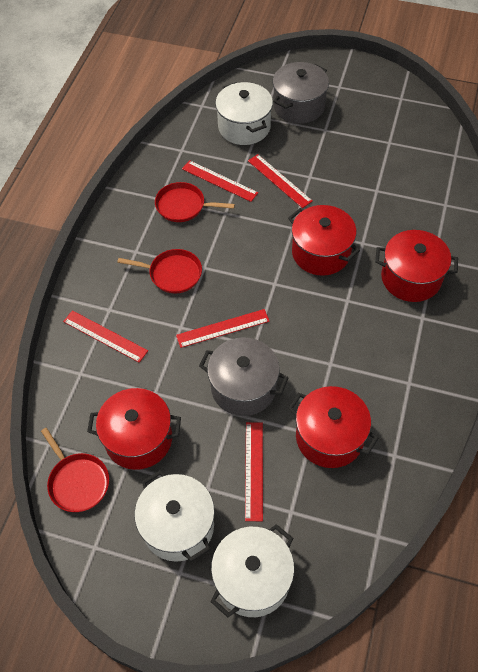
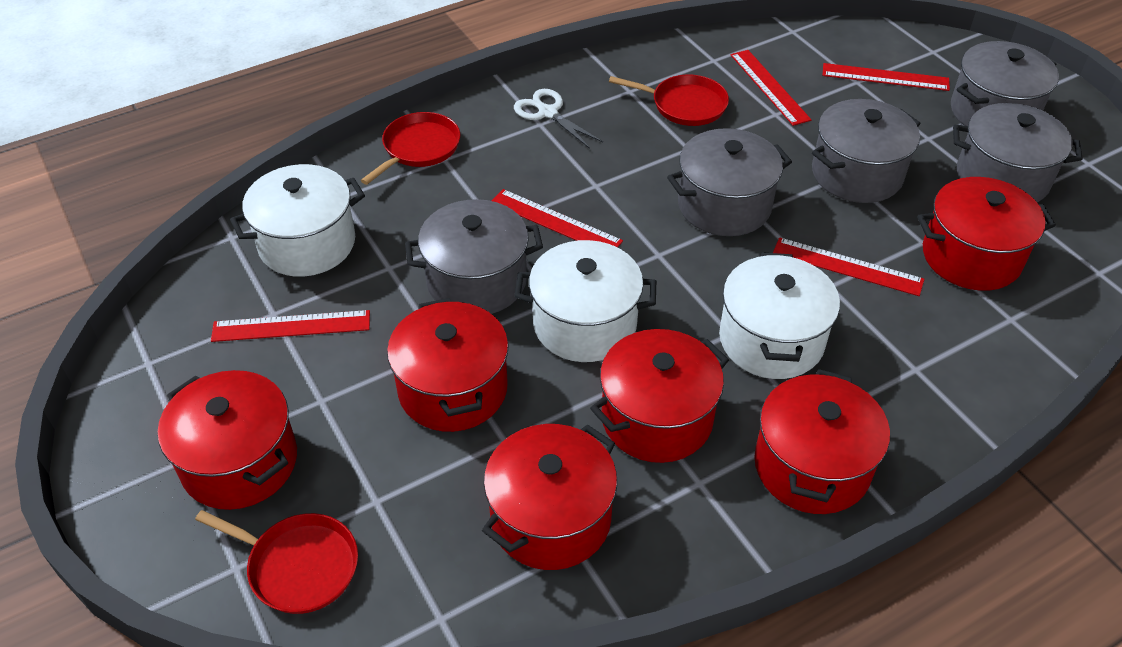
grey pot: 2 -> 5
red pot: 4 -> 6
white scissors: 0 -> 1

